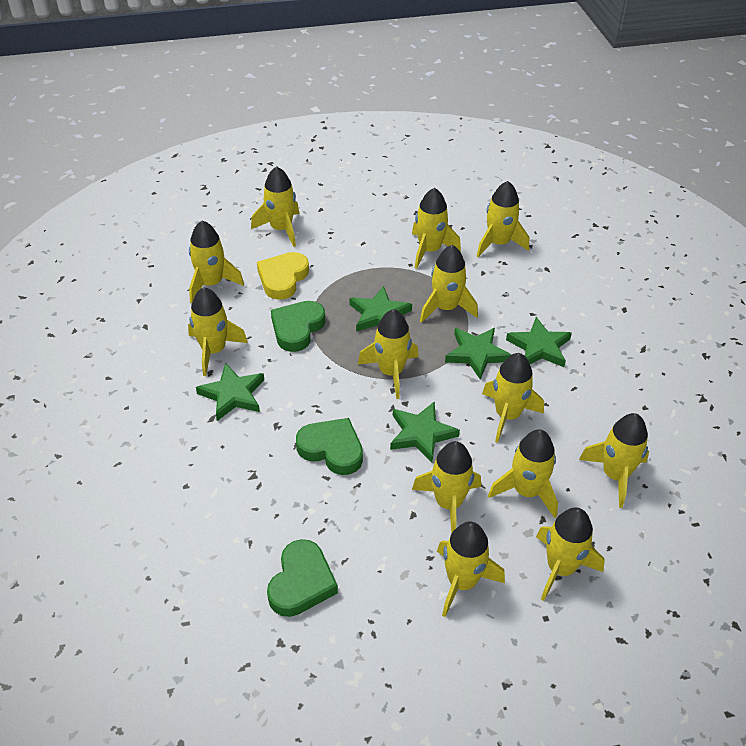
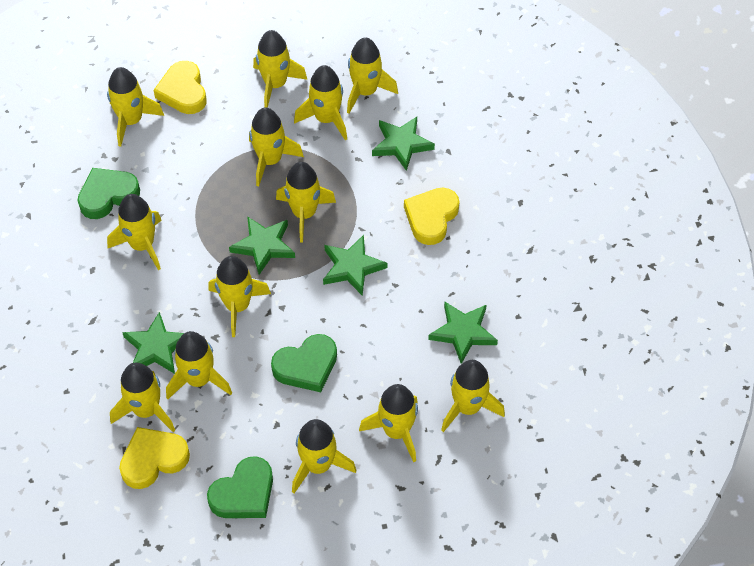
yellow heart: 1 -> 3

